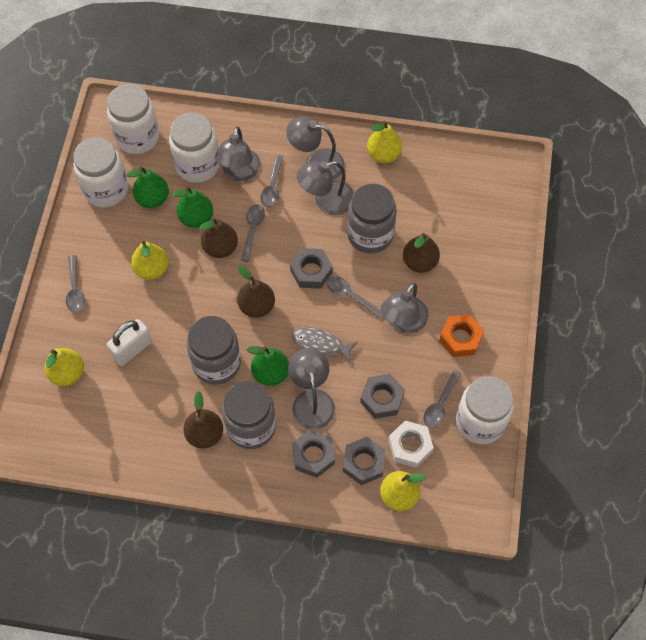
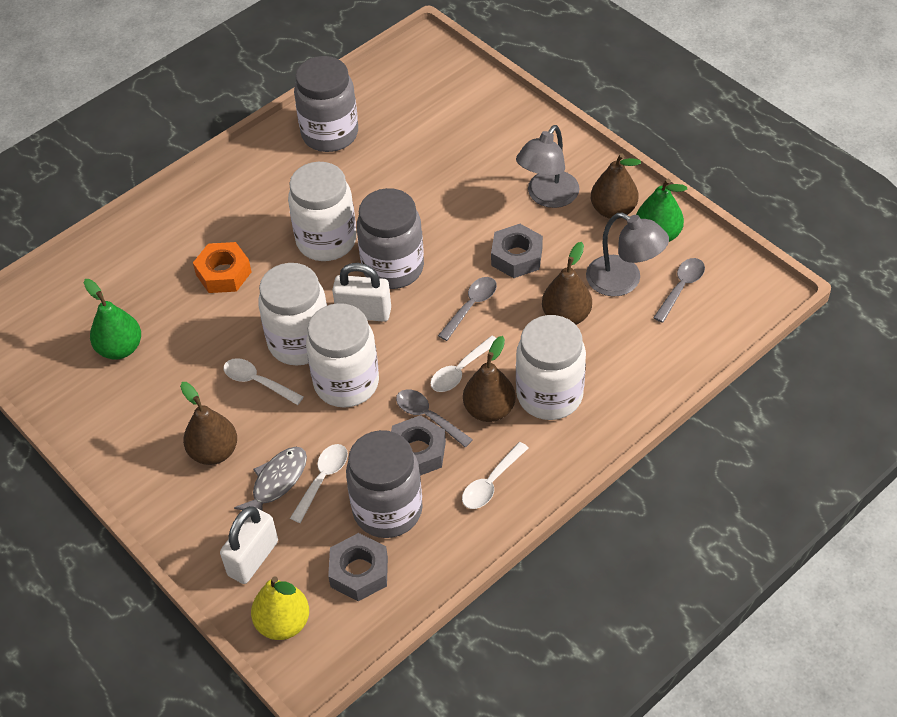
green pear: 3 -> 2
grey lamp: 5 -> 2
grey nut: 4 -> 3
grey spoon: 5 -> 3
white nut: 1 -> 0
white padlock: 1 -> 2
white spoon: 0 -> 4
yellow pear: 4 -> 1

